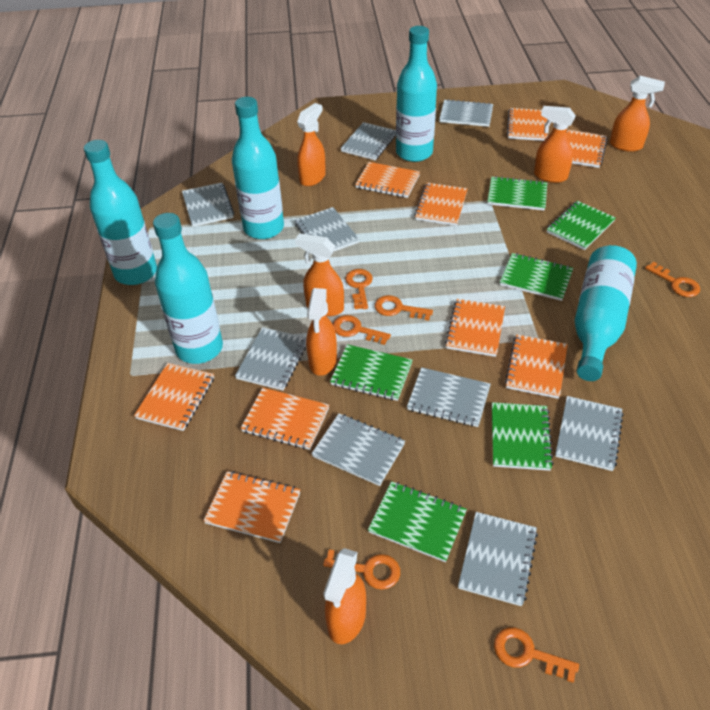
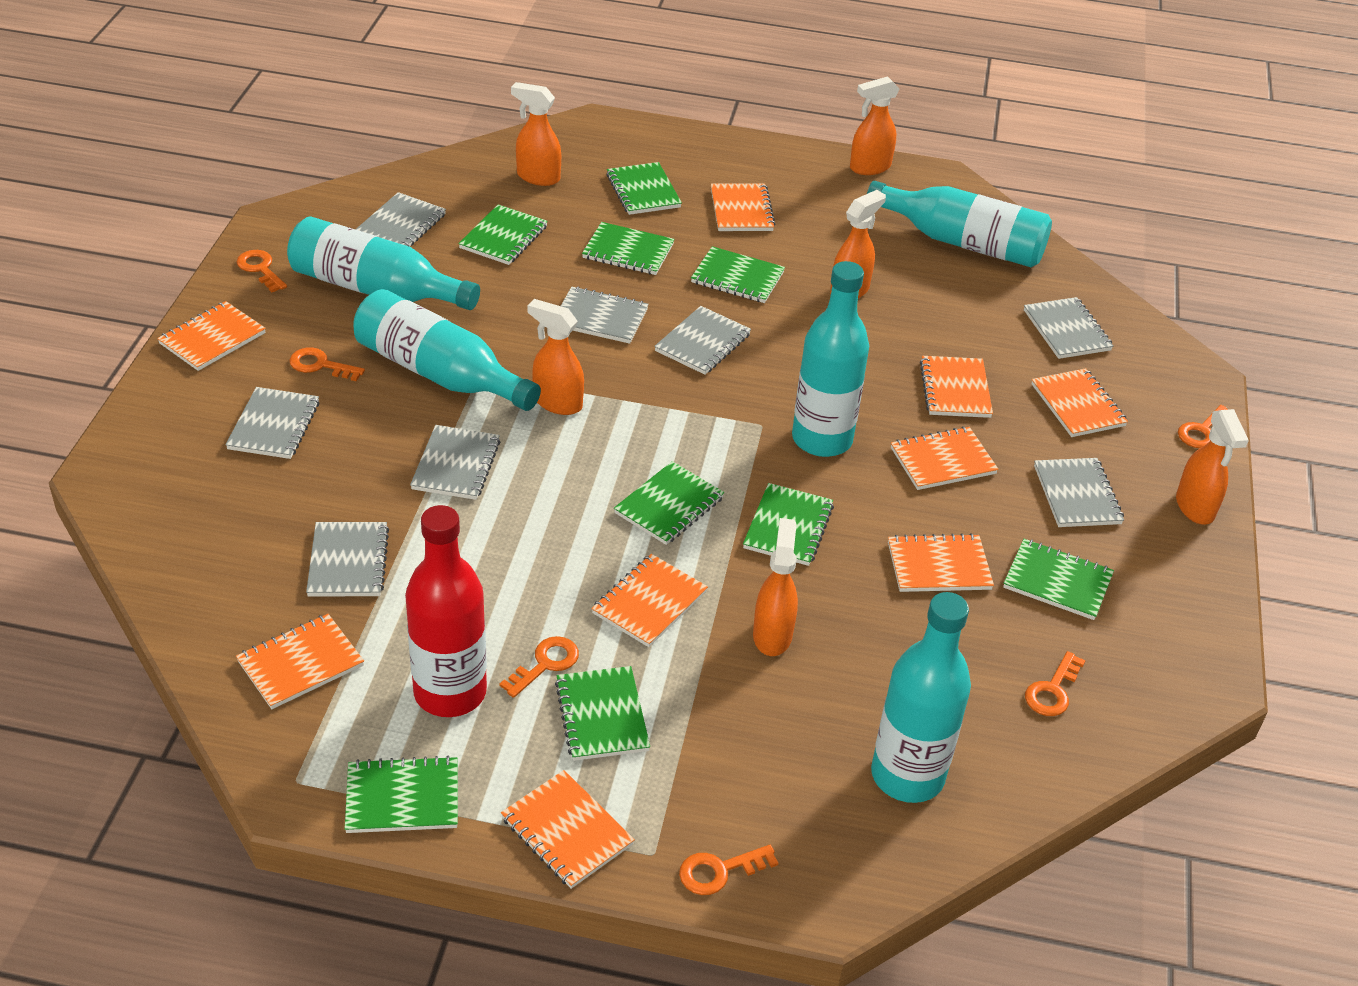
green notebook: 6 -> 9
grey notebook: 9 -> 8
red bottle: 0 -> 1

